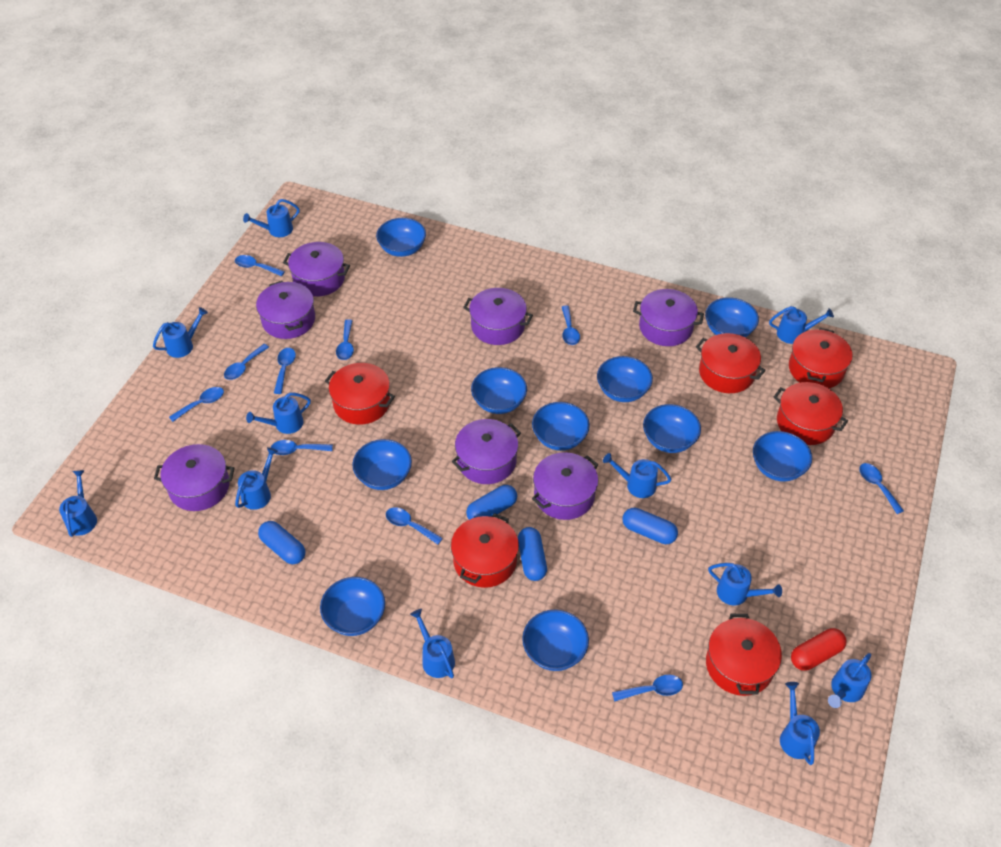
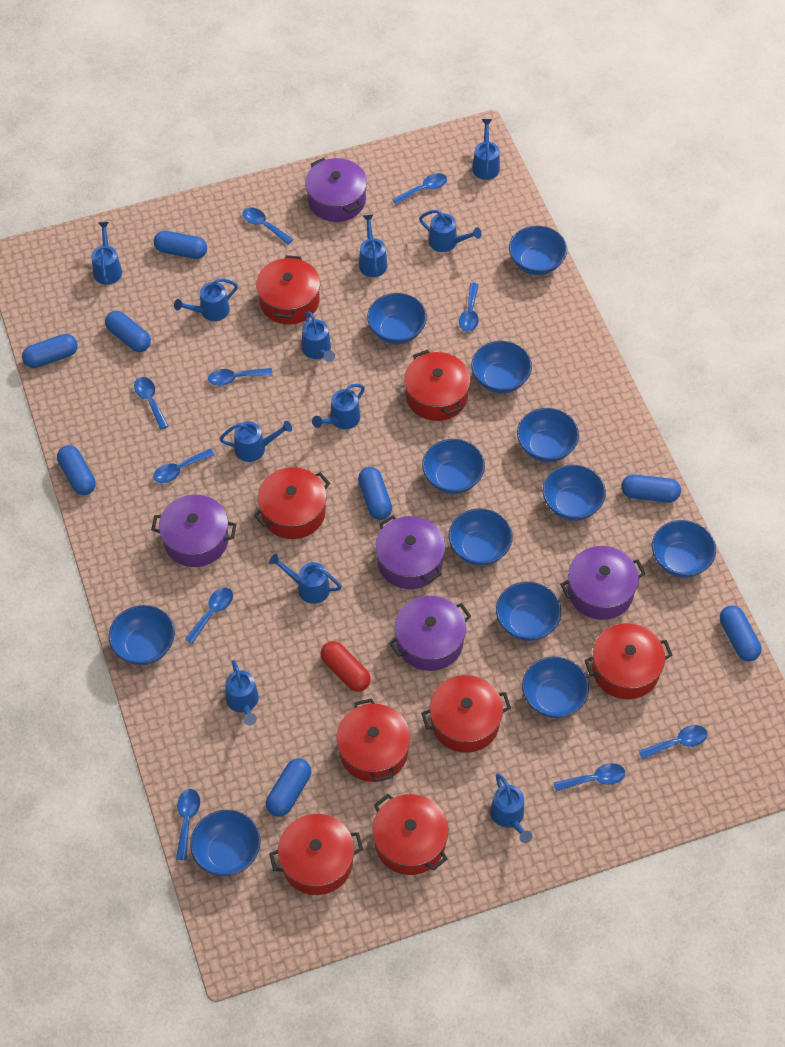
blue bowl: 10 -> 12
blue capsule: 4 -> 8
purple pot: 7 -> 5
red pot: 6 -> 8

